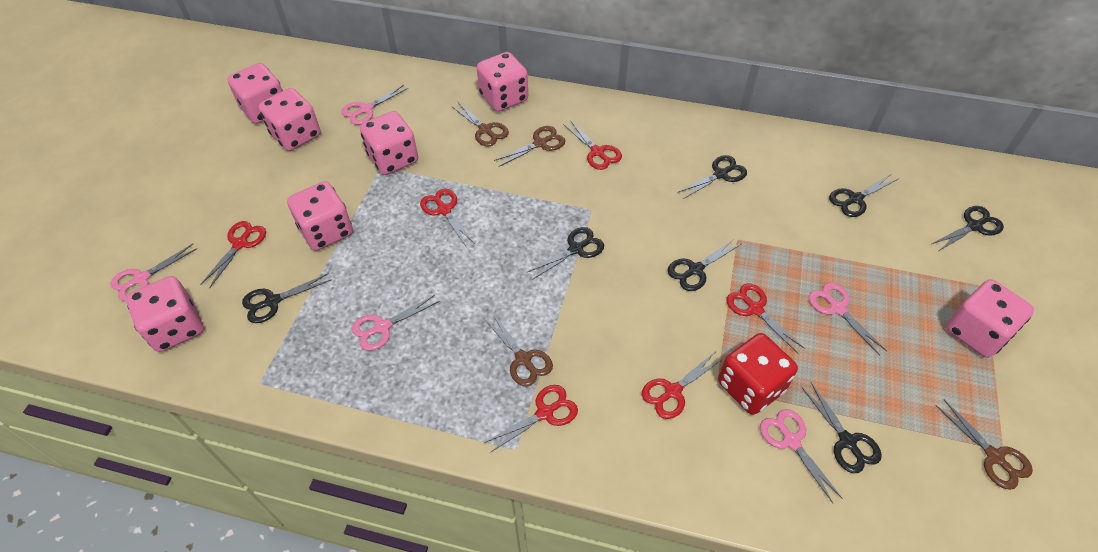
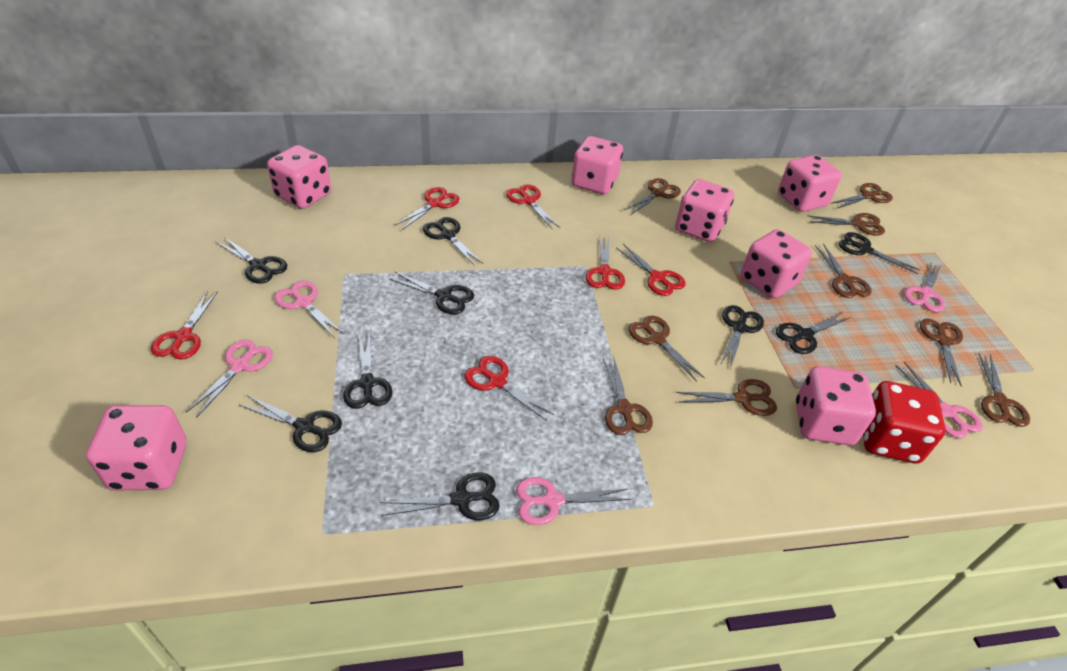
black scissors: 7 -> 9
brown scissors: 4 -> 9

